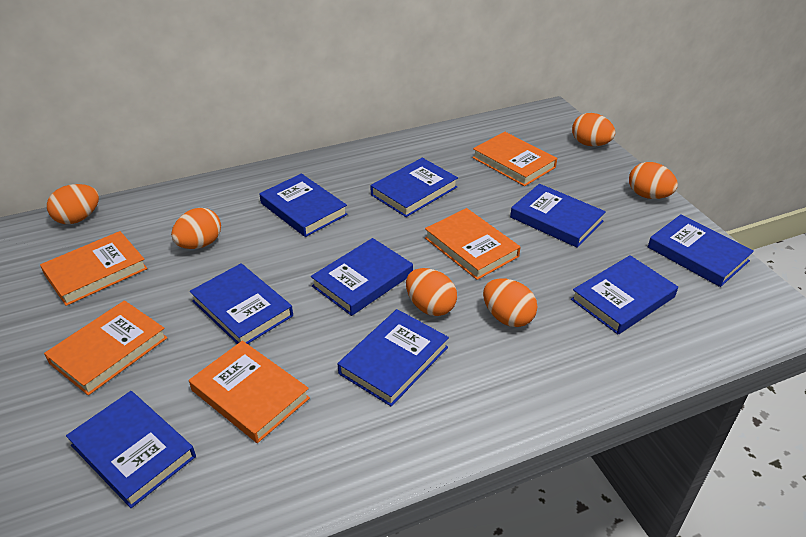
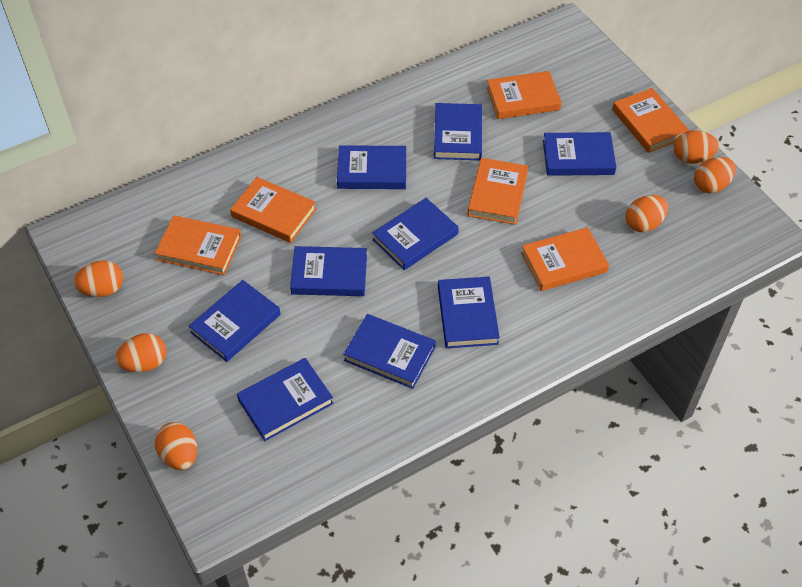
orange book: 5 -> 6

